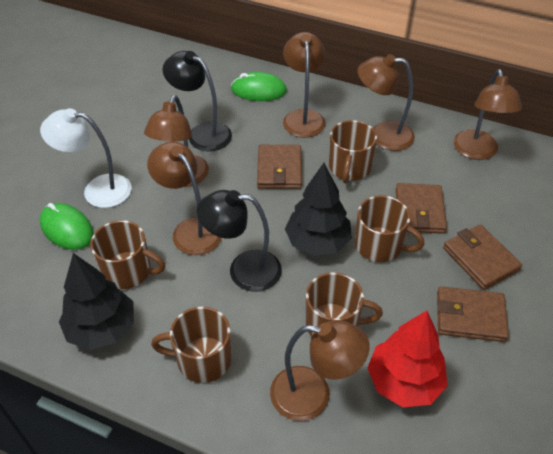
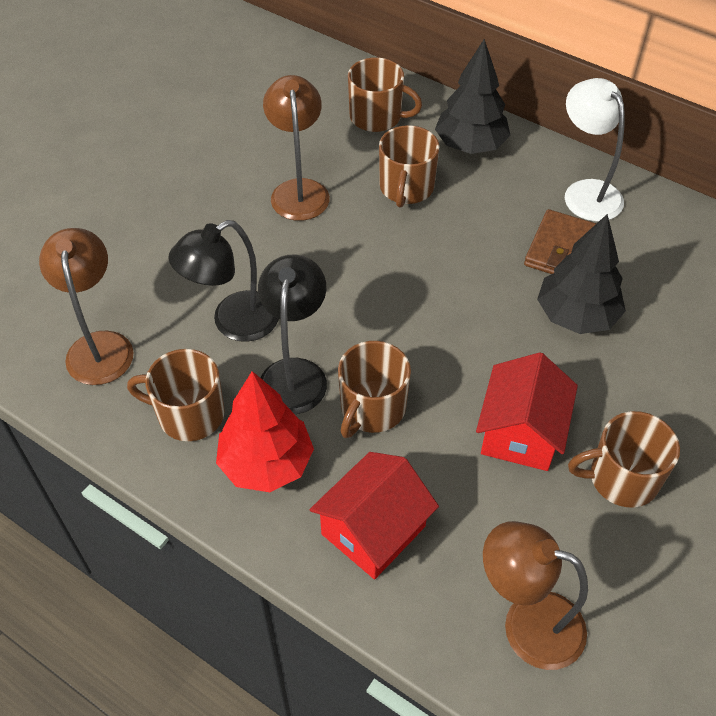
brown lamp: 6 -> 3
brown wallet: 4 -> 1
green mouse: 2 -> 0
red house: 0 -> 2

